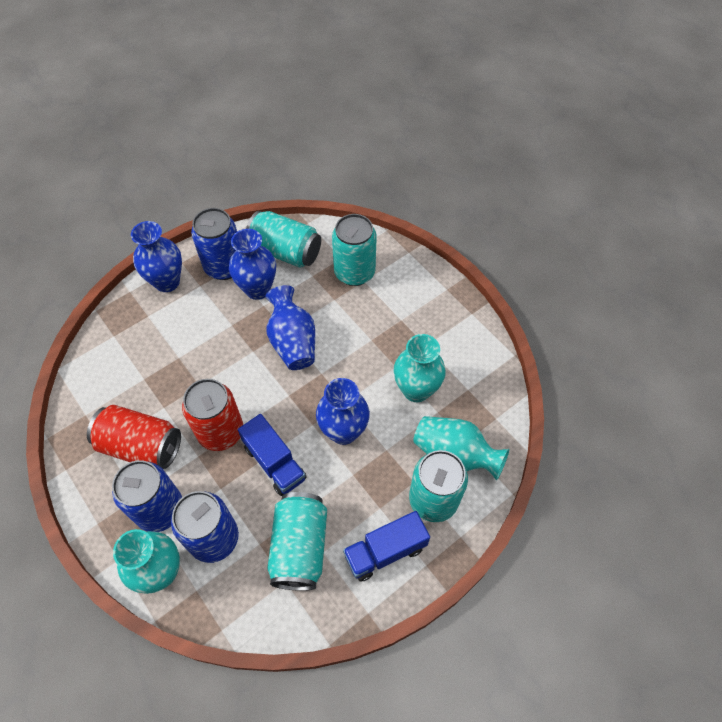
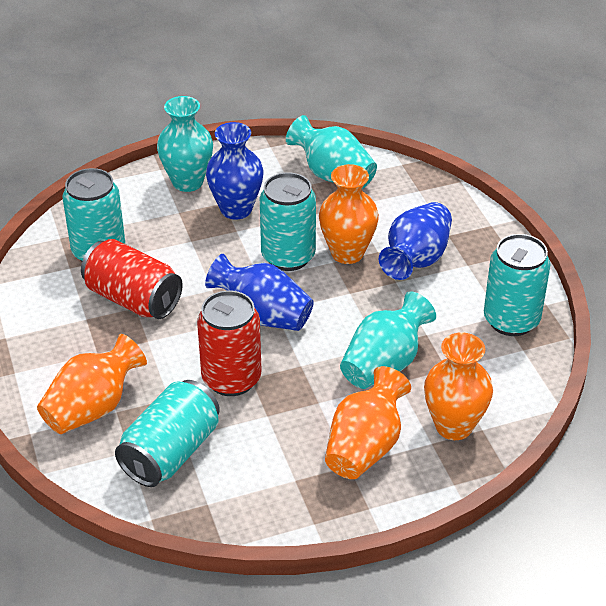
blue can: 3 -> 0
blue truck: 2 -> 0
blue vase: 4 -> 3
orange vase: 0 -> 4

